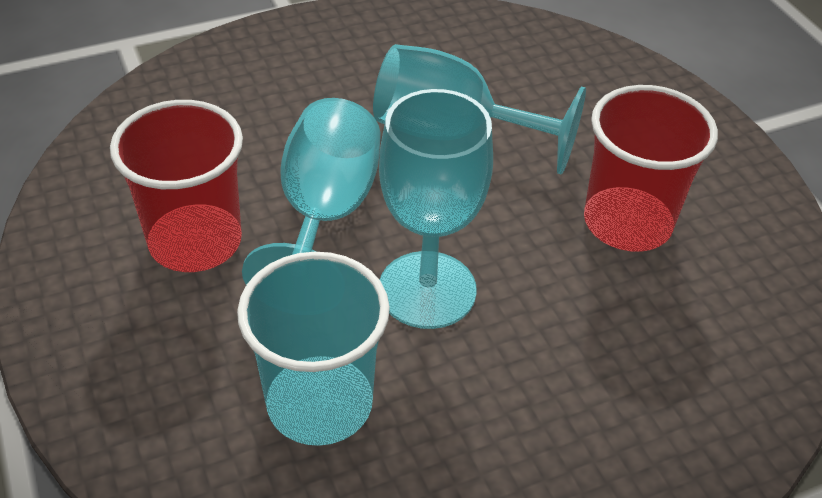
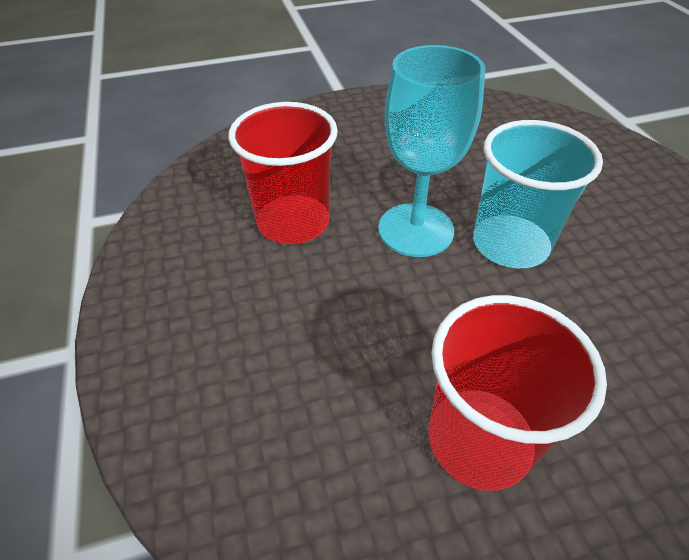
turquoise goblet: 3 -> 1

